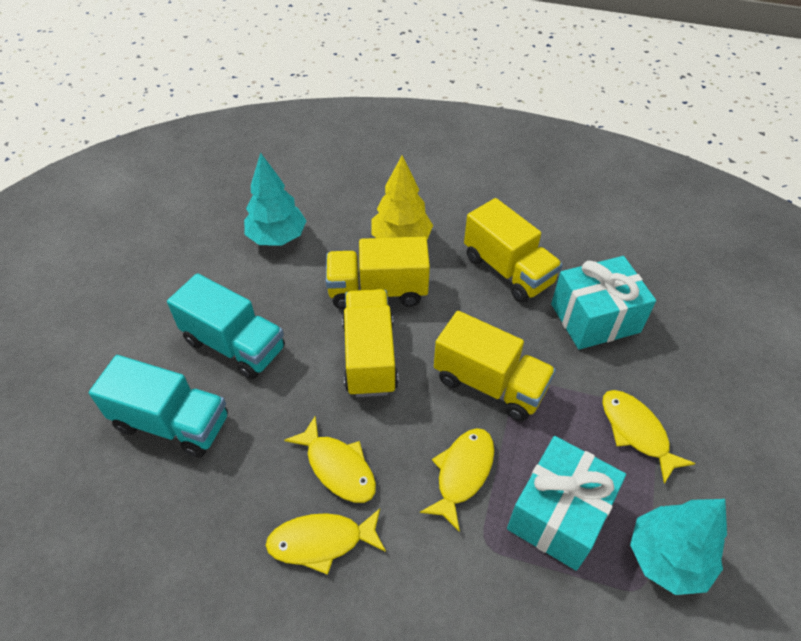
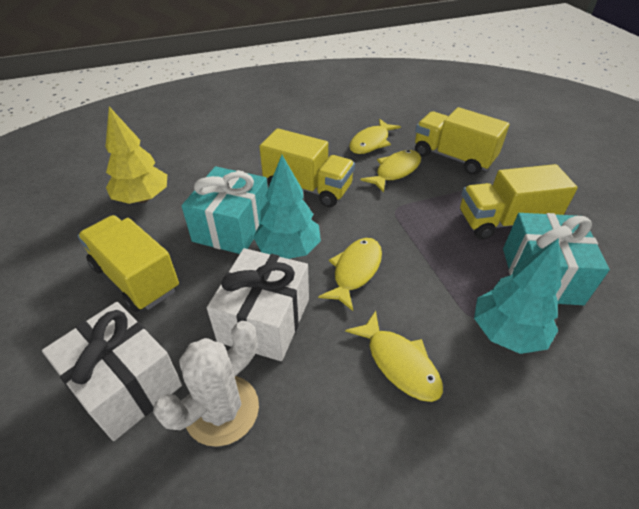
turquoise truck: 2 -> 0
white cactus: 0 -> 1
white gift: 0 -> 2

